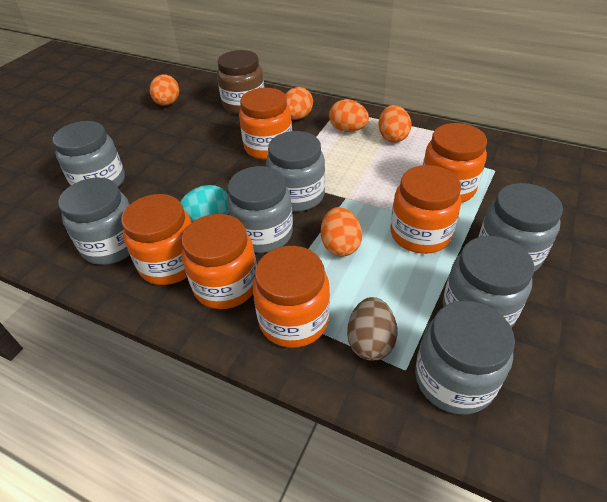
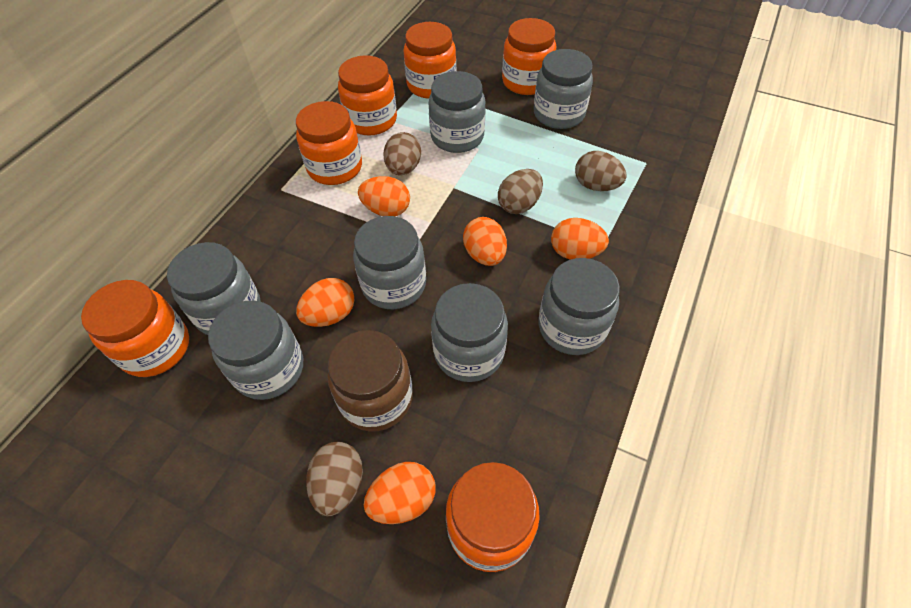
brown egg: 1 -> 4
turquoise egg: 1 -> 0

